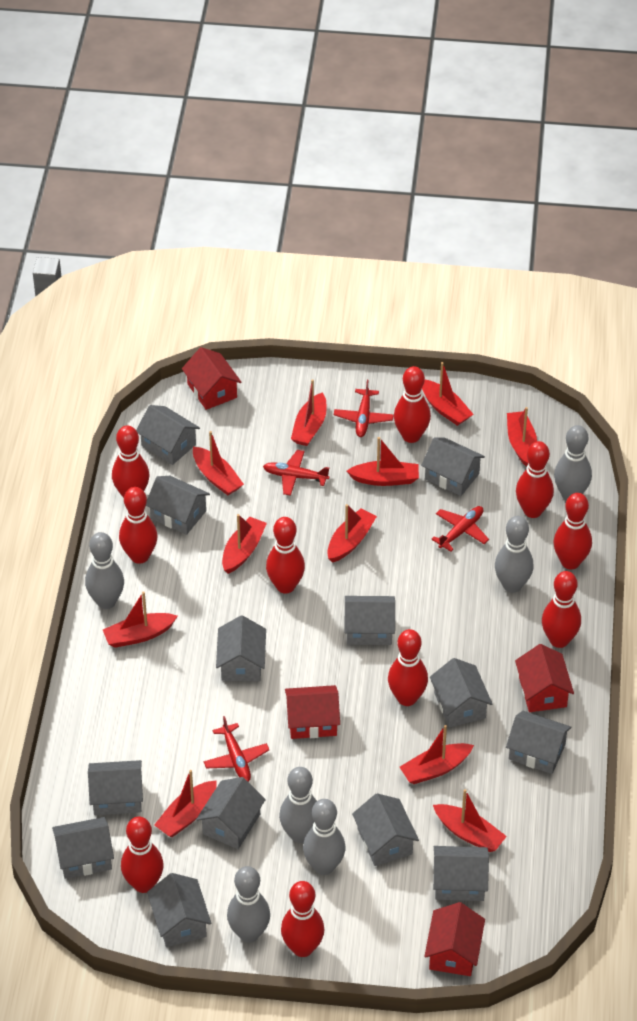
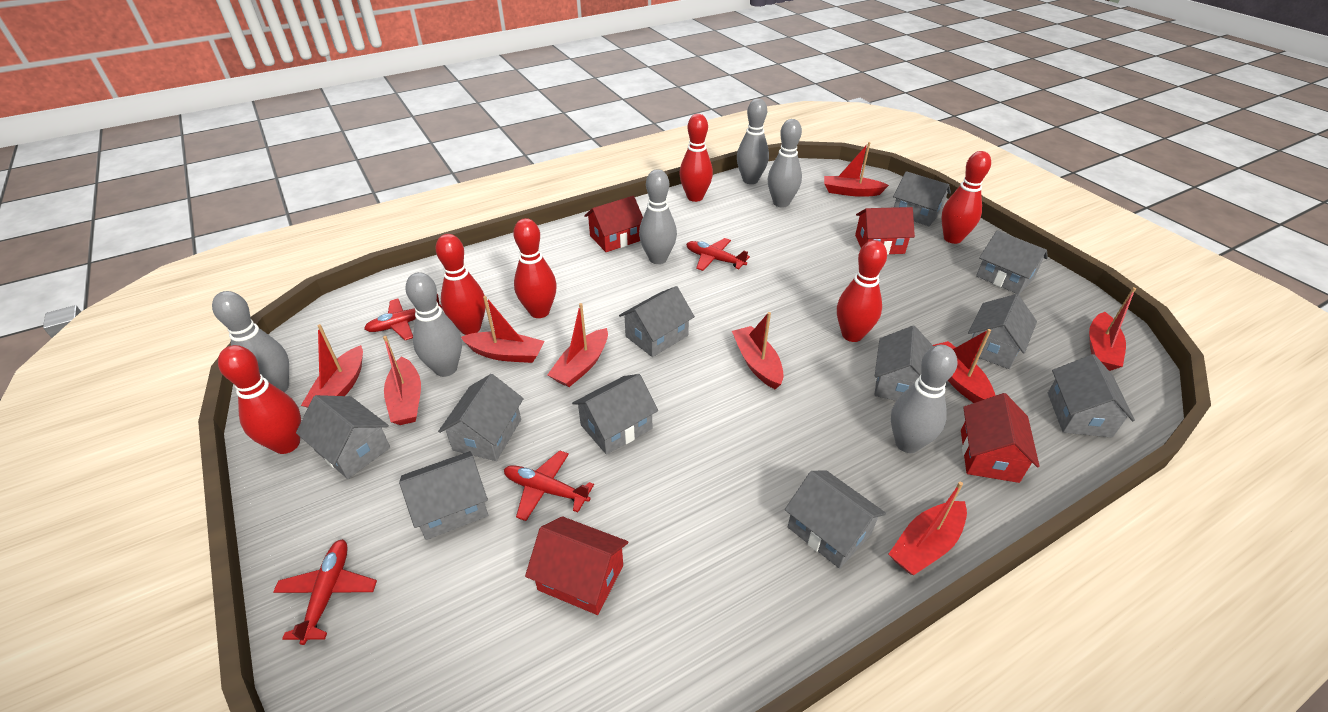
grey house: 13 -> 11
red boat: 11 -> 9
red bowling pin: 10 -> 6

